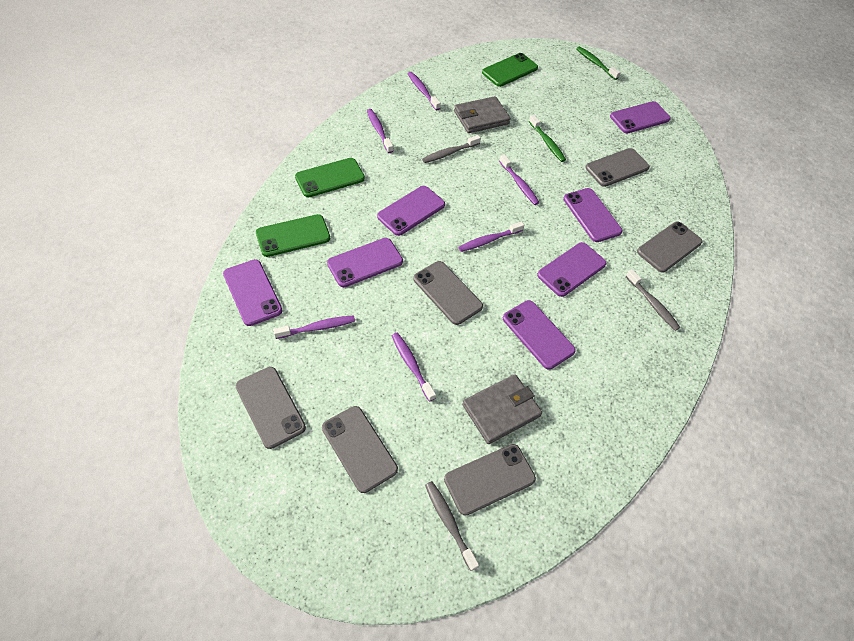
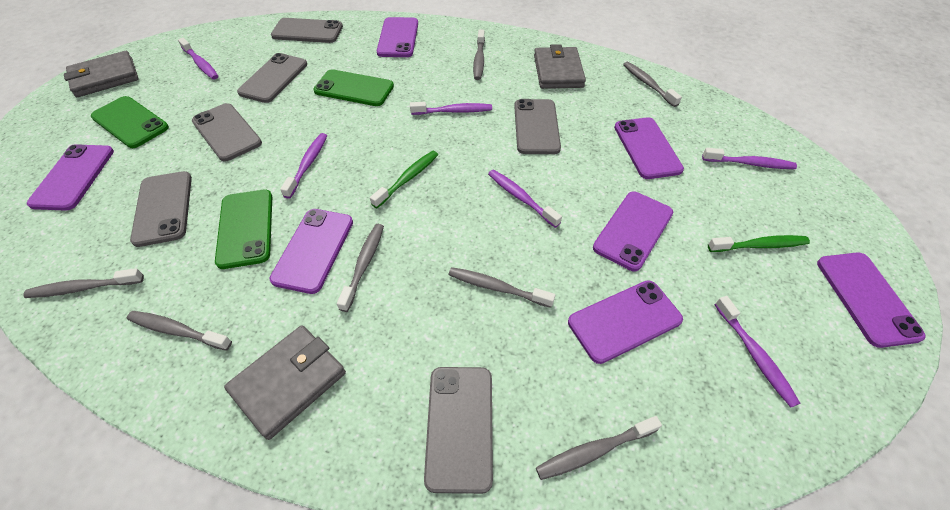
grey toothbrush: 3 -> 7
grey wallet: 2 -> 3

